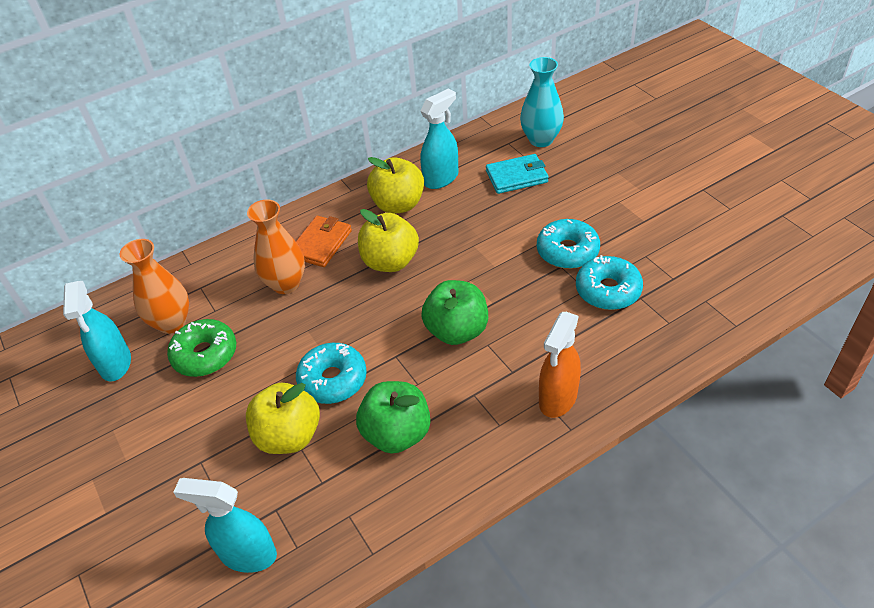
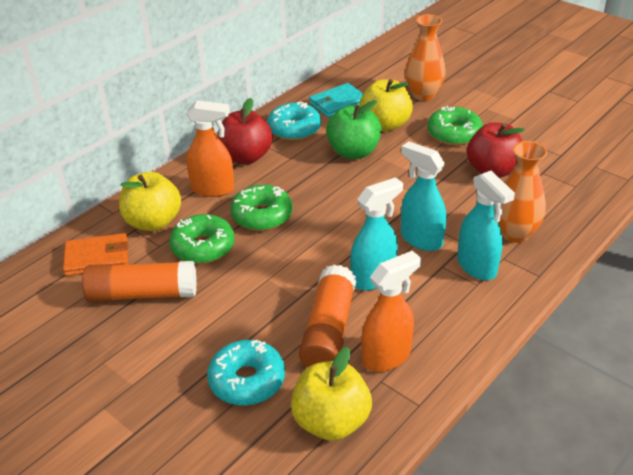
green apple: 2 -> 1
green donut: 1 -> 3
orange glue stick: 0 -> 2
orange spray bottle: 1 -> 2
red apple: 0 -> 2
turquoise donut: 3 -> 2
turquoise vase: 1 -> 0

